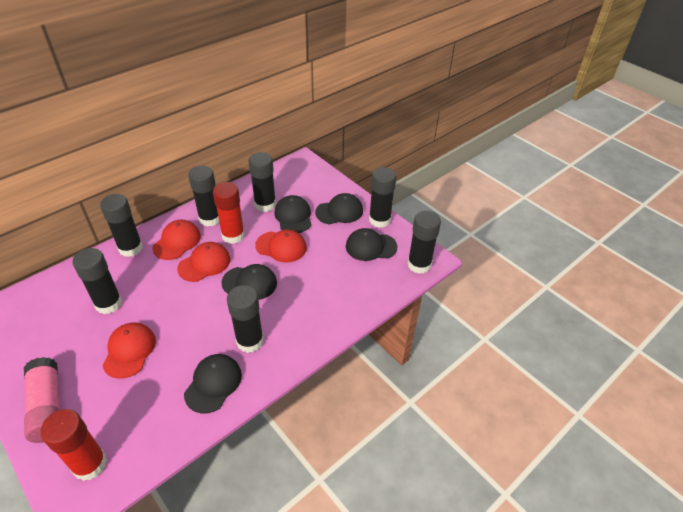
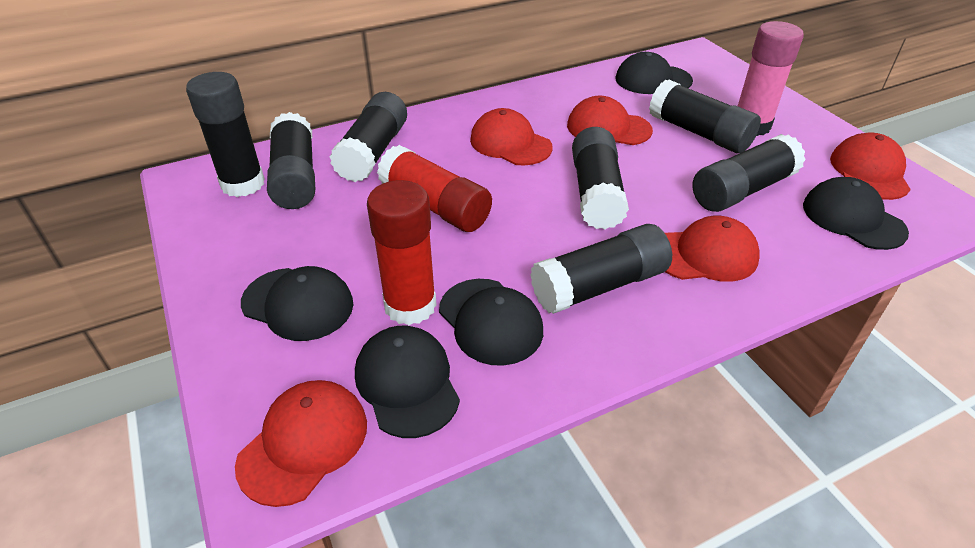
red cap: 4 -> 5

